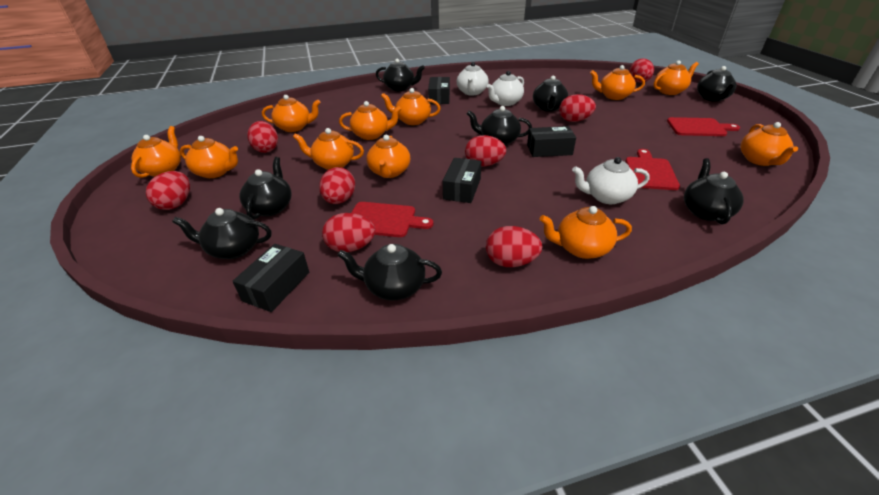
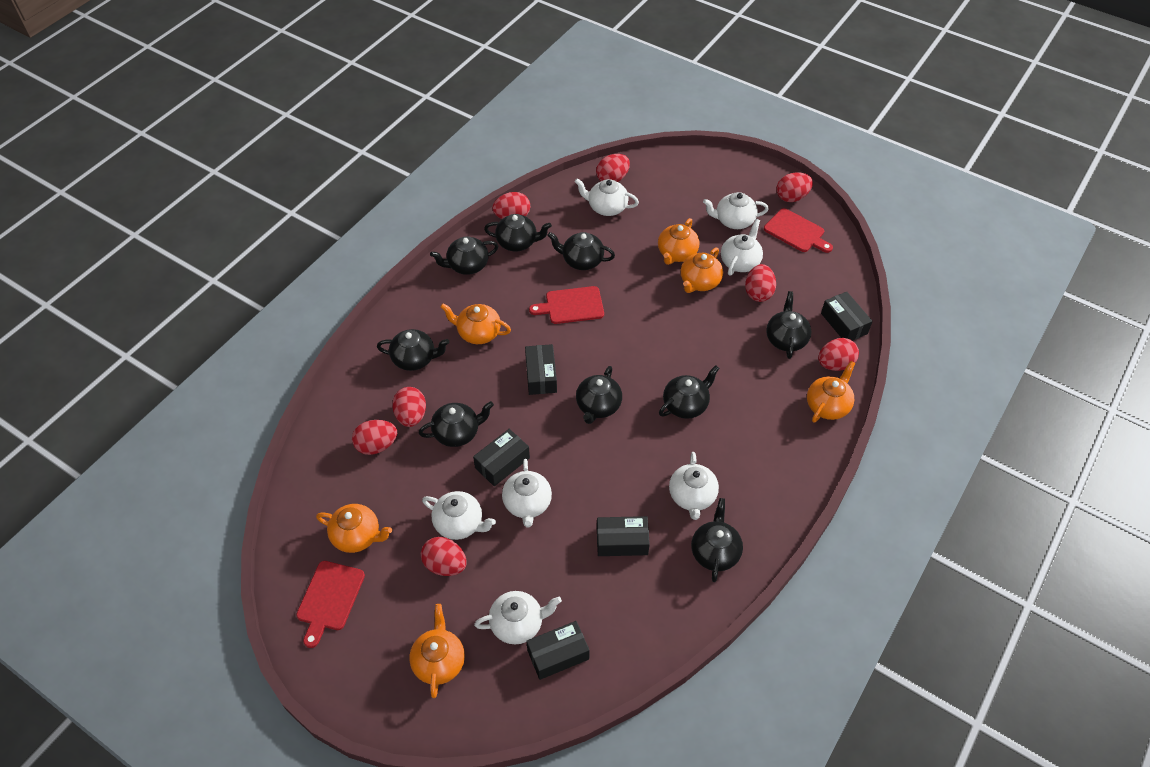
black box: 4 -> 5
black teapot: 8 -> 9
orange teapot: 11 -> 6
white teapot: 3 -> 7

